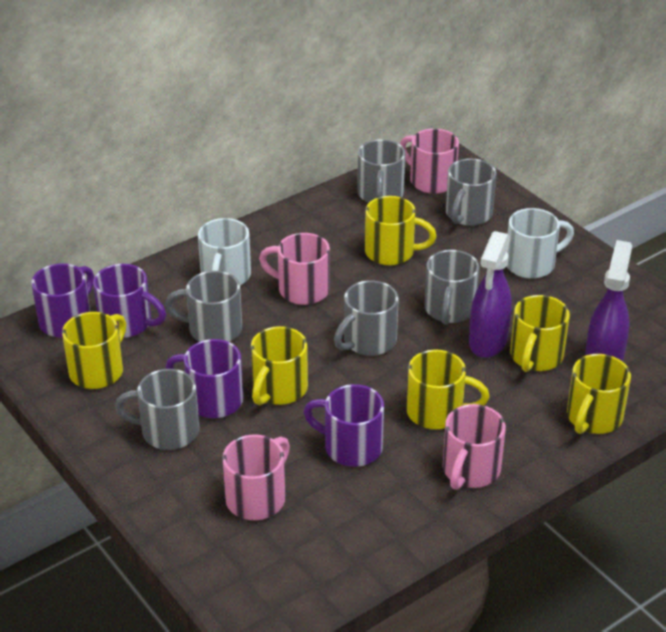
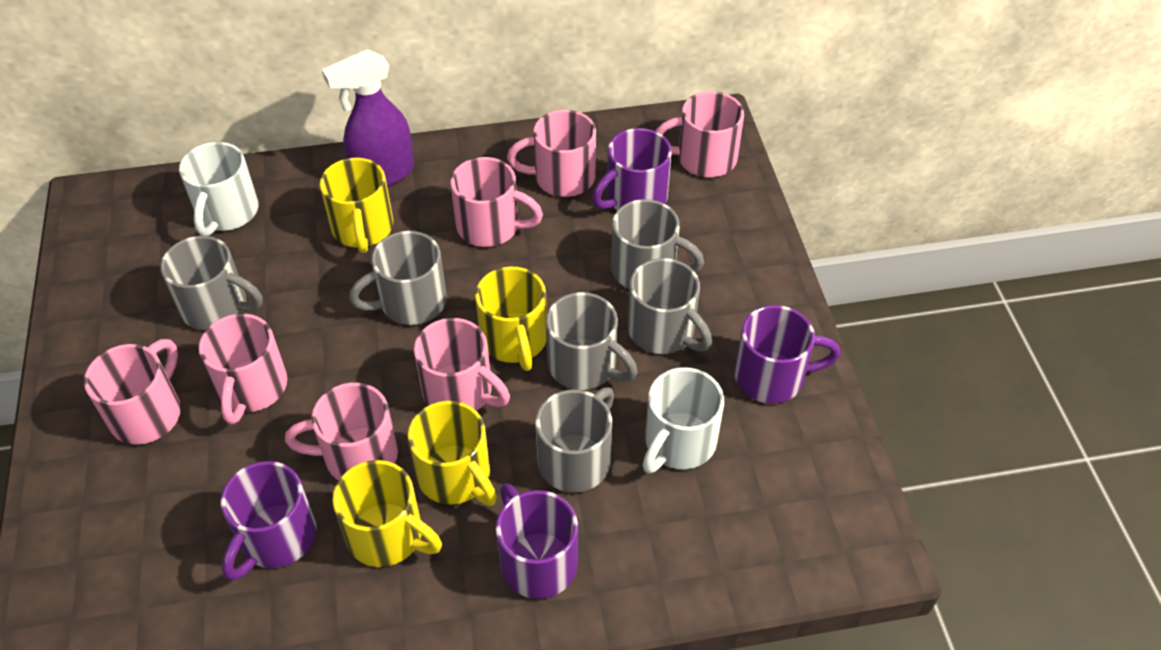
pink mug: 4 -> 7
purple spray bottle: 2 -> 1
yellow mug: 6 -> 4

